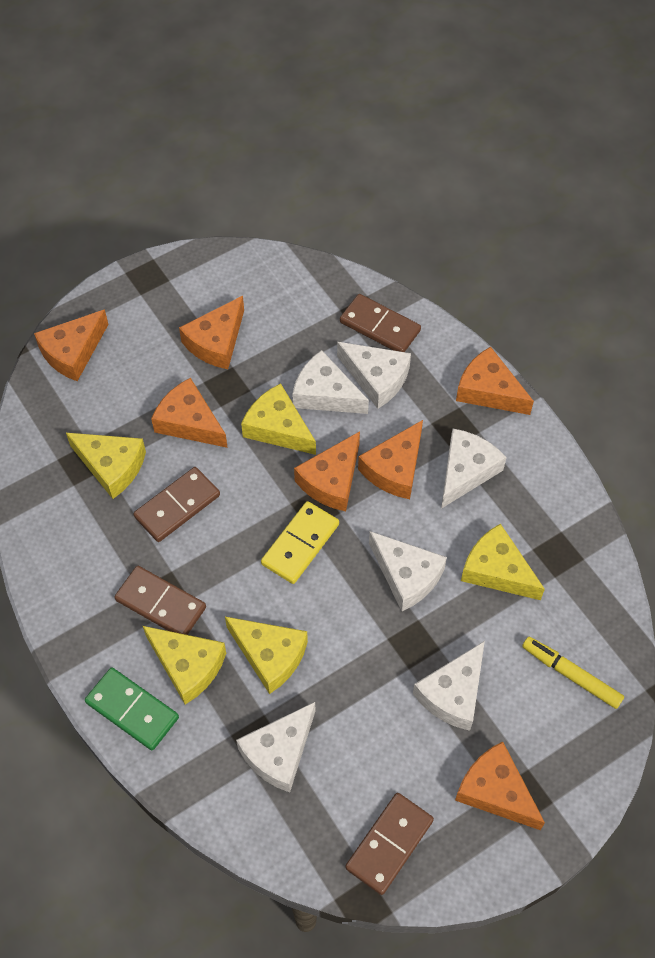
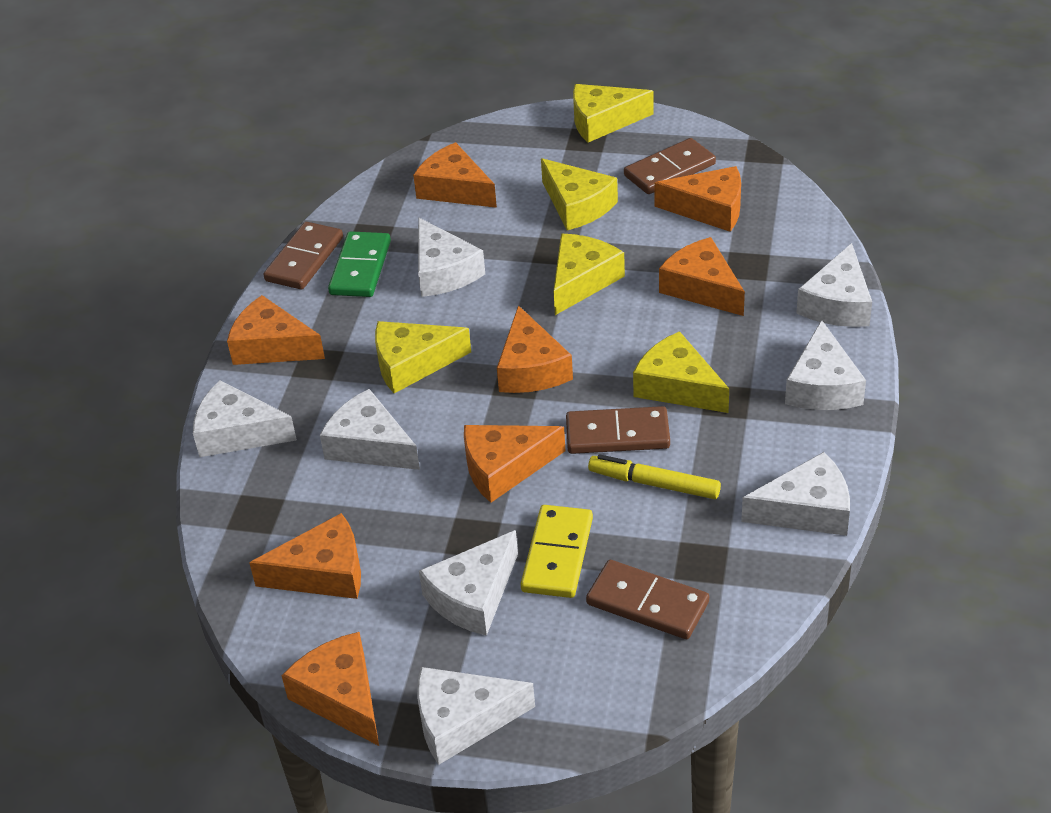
orange cheese: 7 -> 8
white cheese: 6 -> 8

